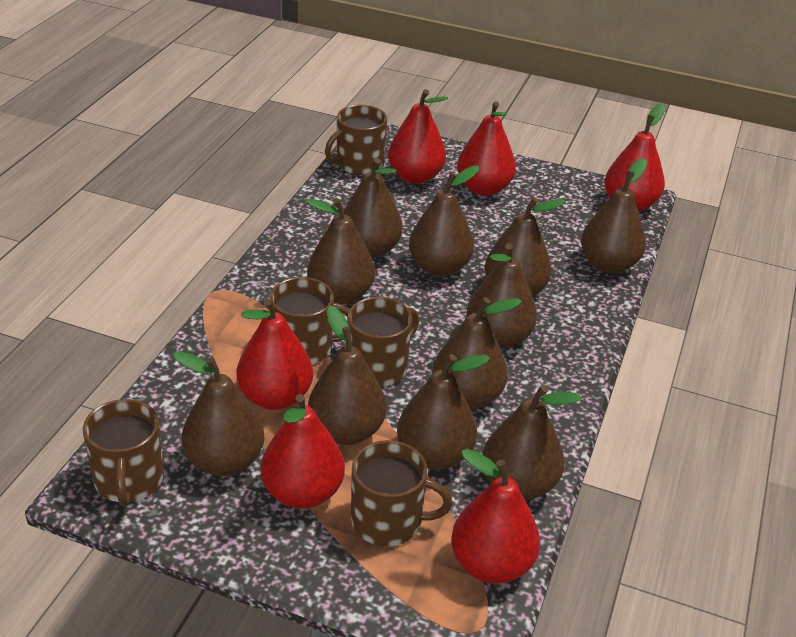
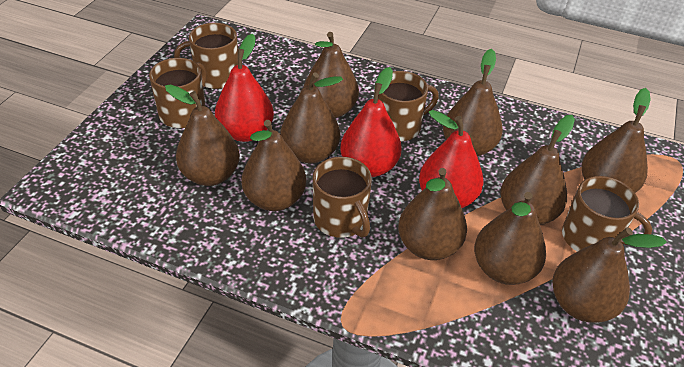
brown pear: 11 -> 10
red pear: 6 -> 3

